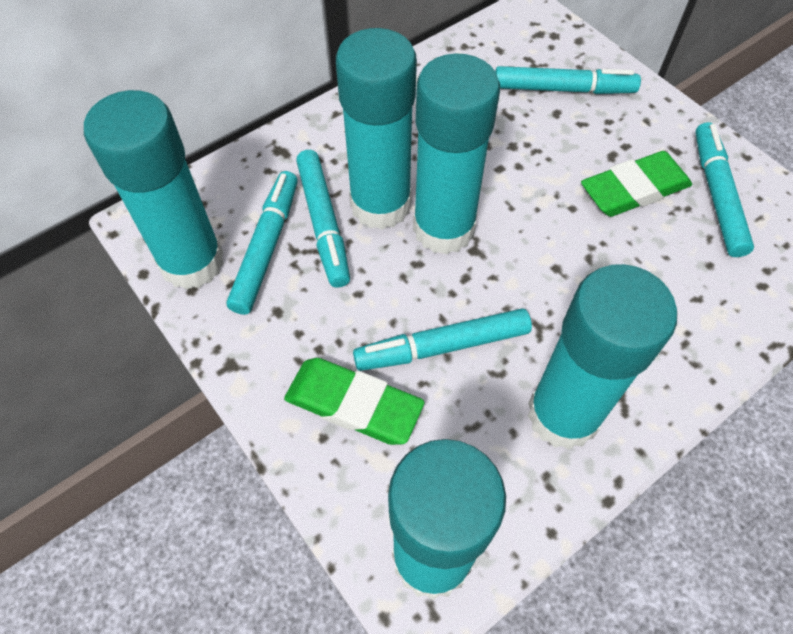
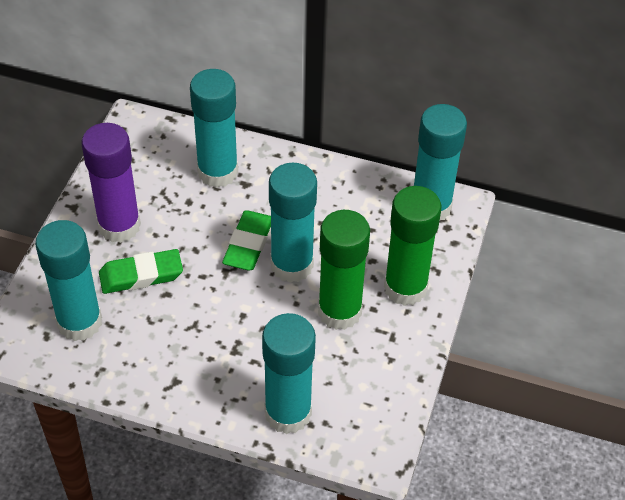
green glue stick: 0 -> 2
purple glue stick: 0 -> 1
turquoise marker: 5 -> 0

